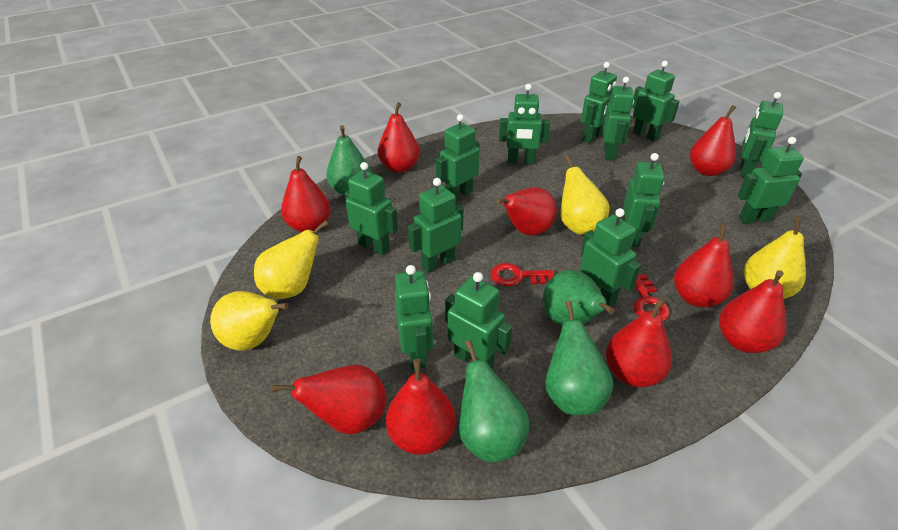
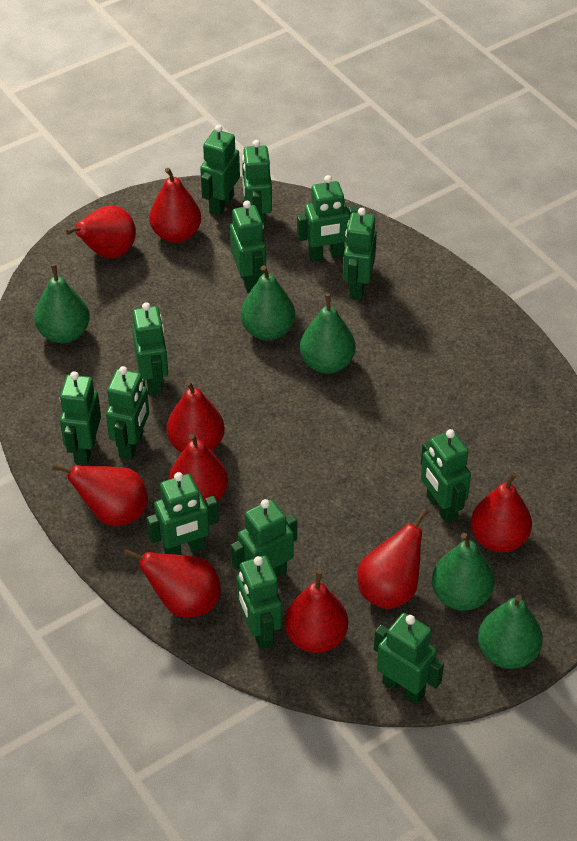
green pear: 4 -> 5
red key: 2 -> 0
yellow pear: 4 -> 0

